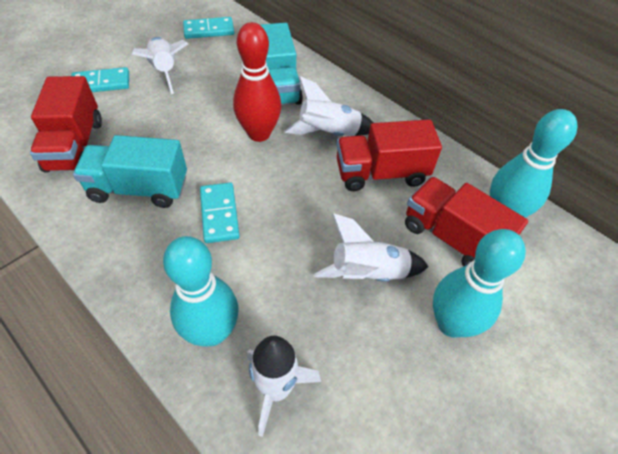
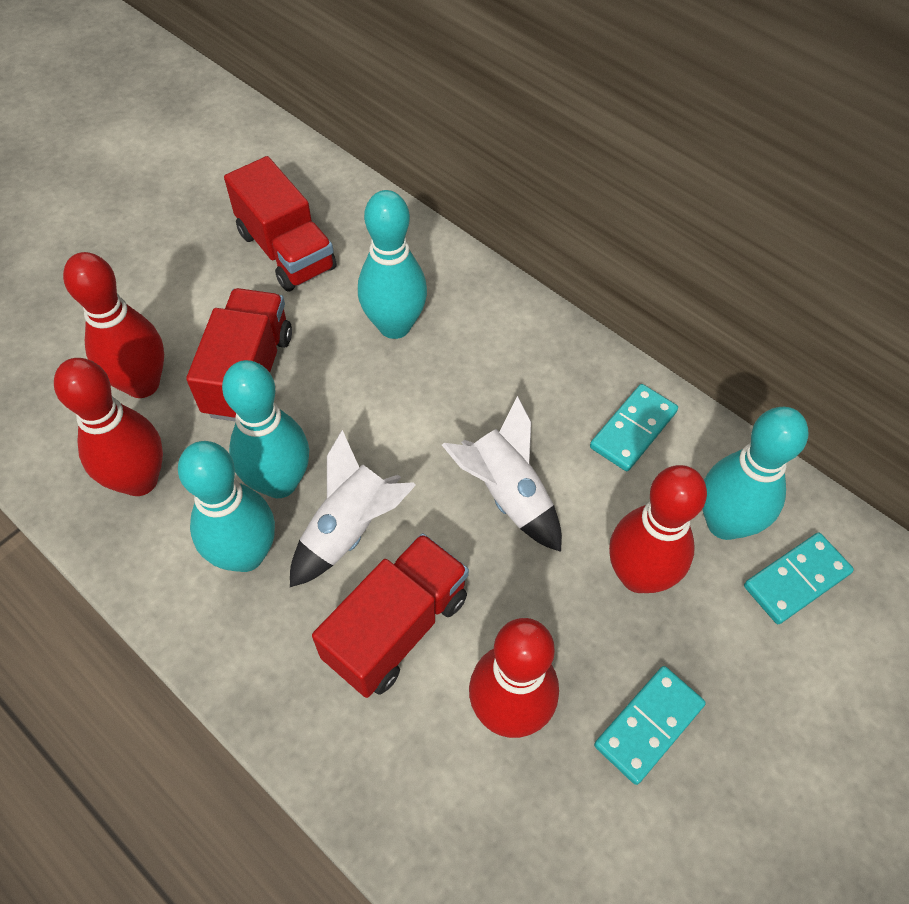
red bowling pin: 1 -> 4
turquoise bowling pin: 3 -> 4
turquoise truck: 2 -> 0
white rocket: 4 -> 2

